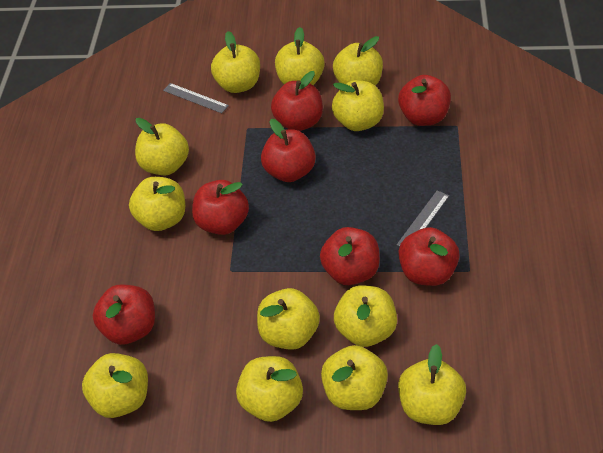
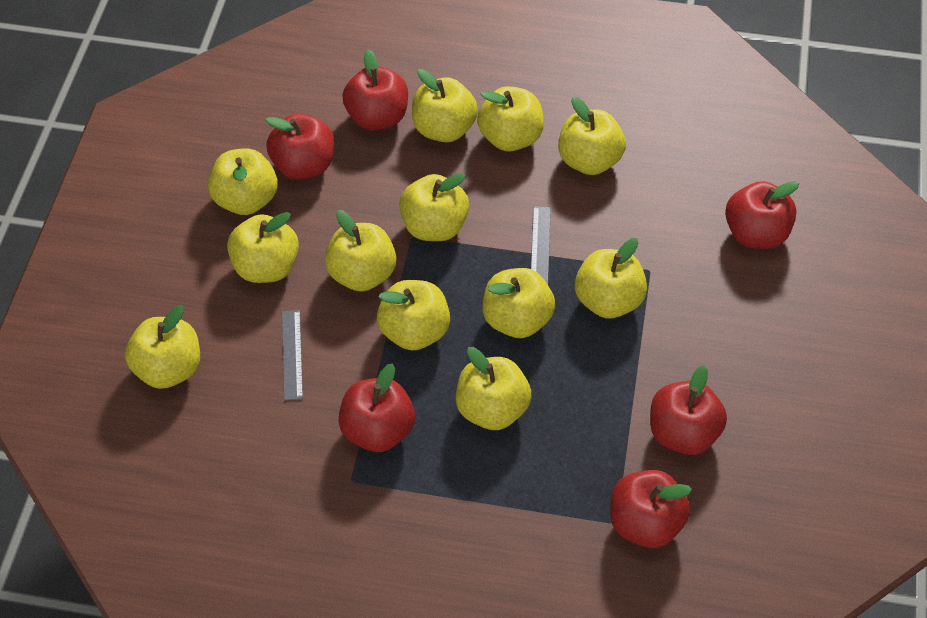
red apple: 7 -> 6

